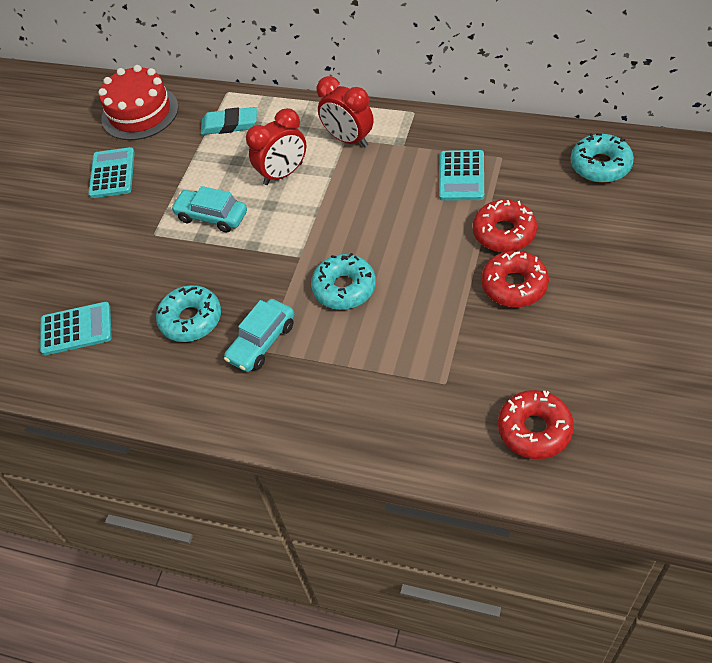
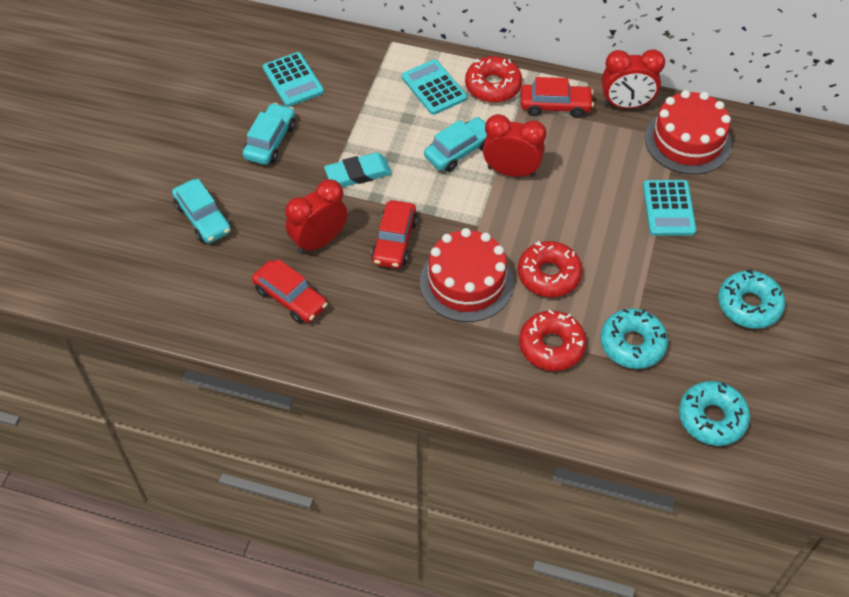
red cake: 1 -> 2
red car: 0 -> 3
red clock: 2 -> 3
turquoise car: 2 -> 3

